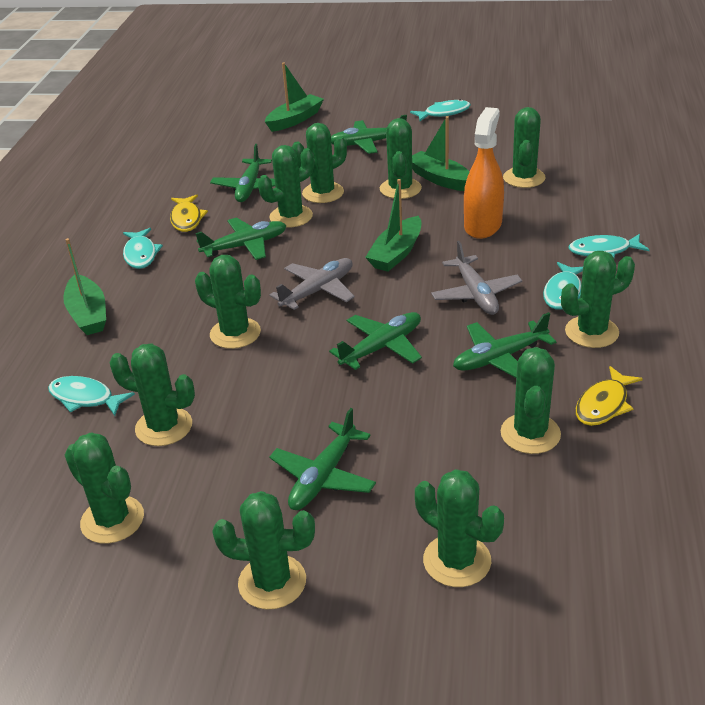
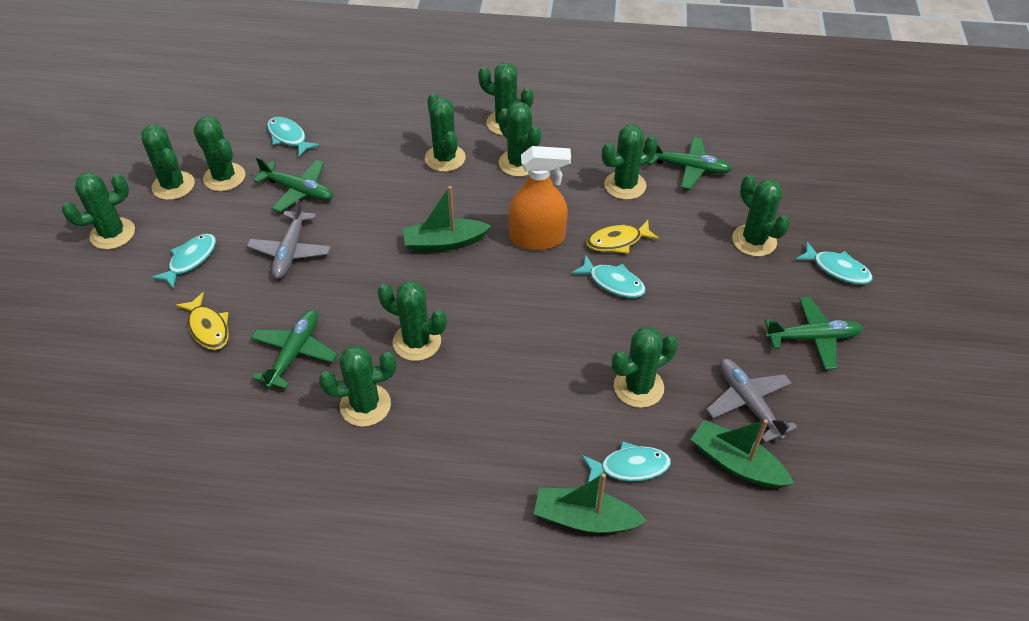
green boat: 4 -> 3
green plane: 6 -> 4

